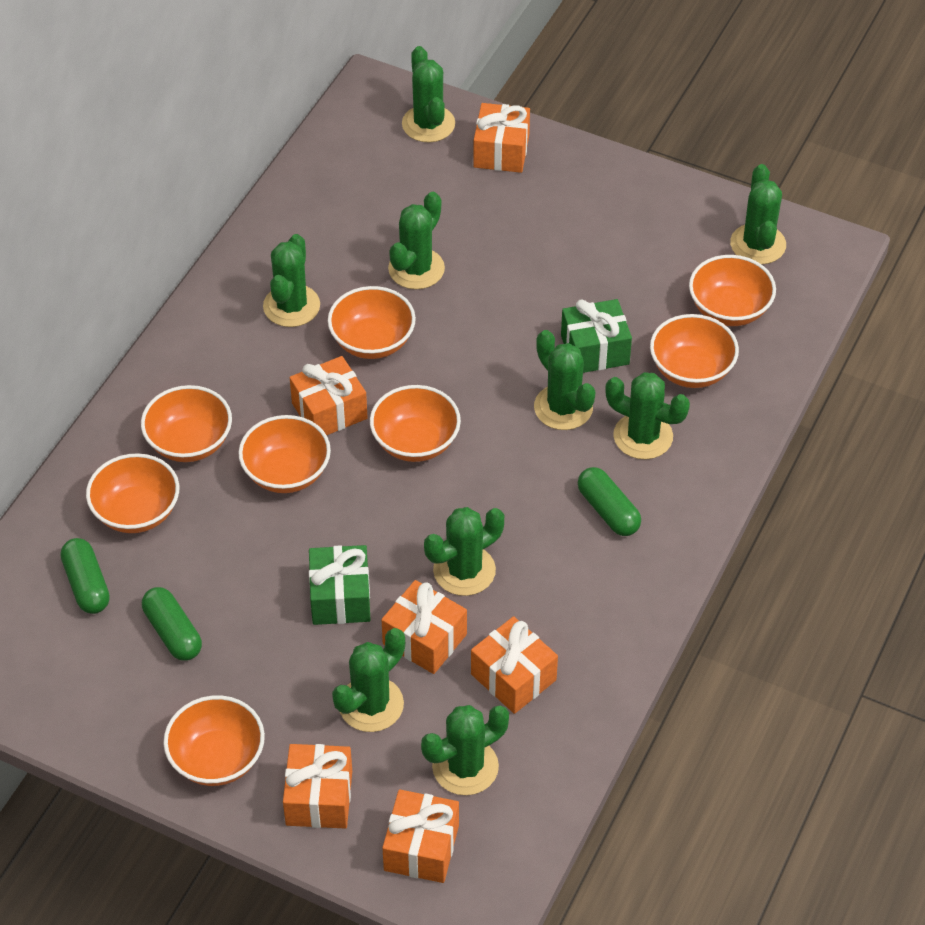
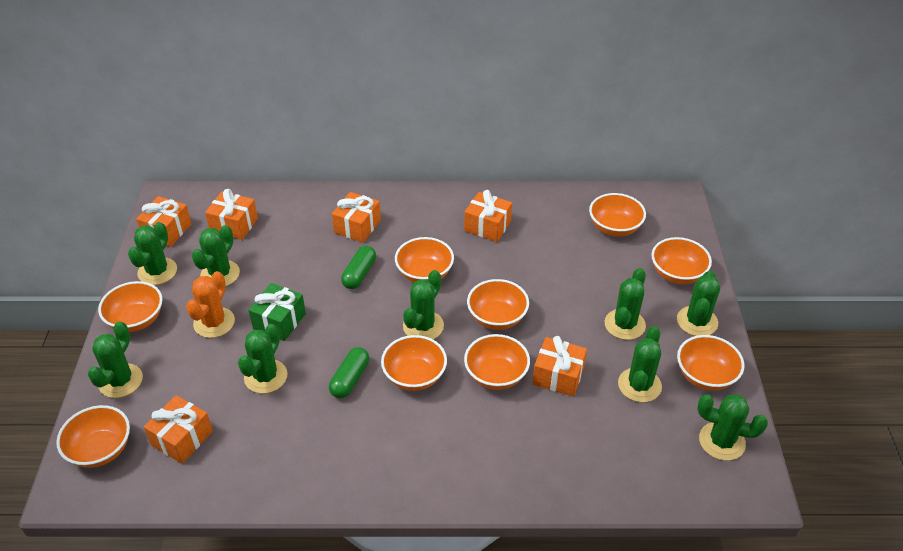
green capsule: 3 -> 2
green gift: 2 -> 1
orange bowl: 8 -> 9
orange cactus: 0 -> 1

